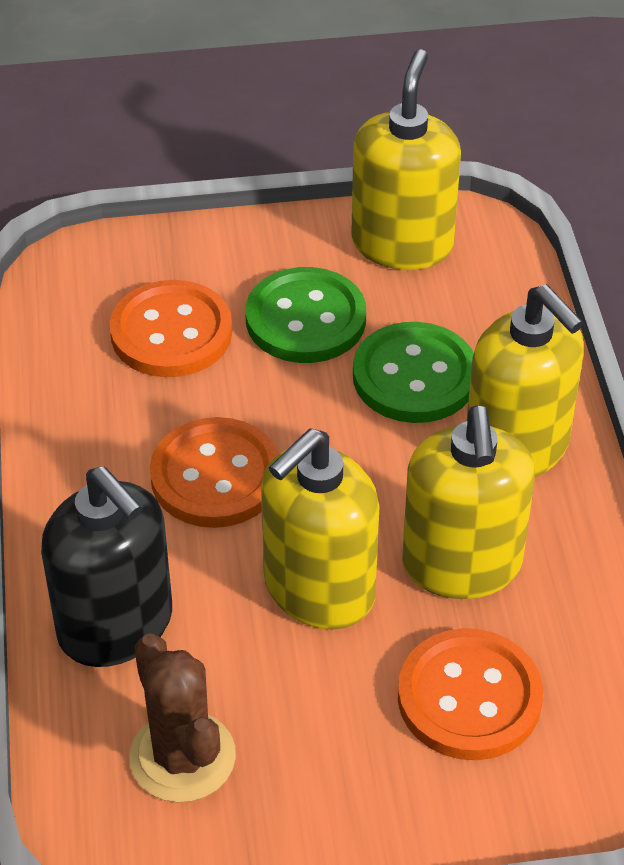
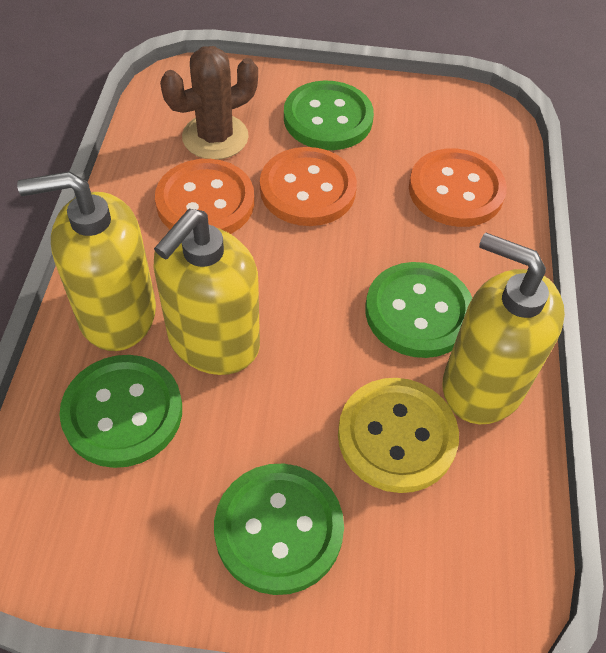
black soap dispenser: 1 -> 0
green button: 2 -> 4
yellow button: 0 -> 1
yellow soap dispenser: 4 -> 3

